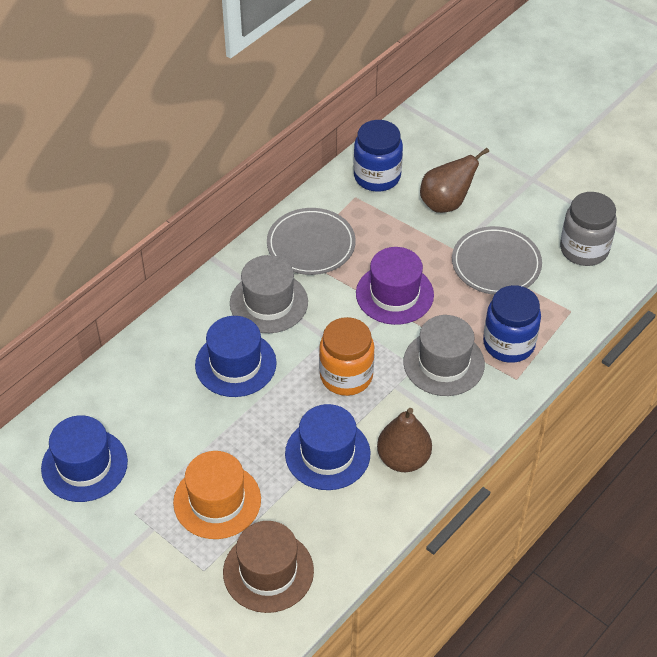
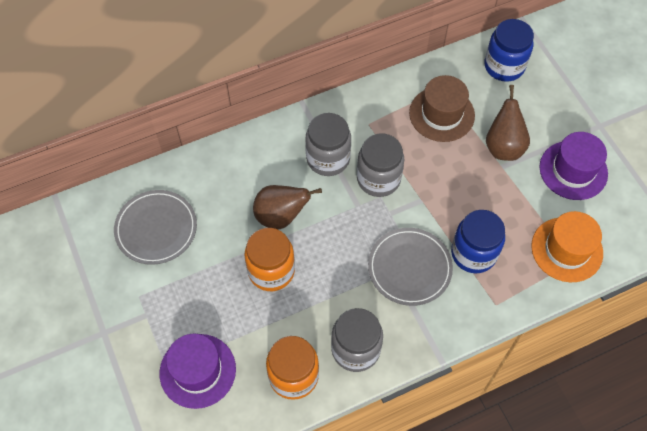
blue hat: 3 -> 0
grey hat: 2 -> 0
grey jar: 1 -> 3
orange jar: 1 -> 2
purple hat: 1 -> 2

